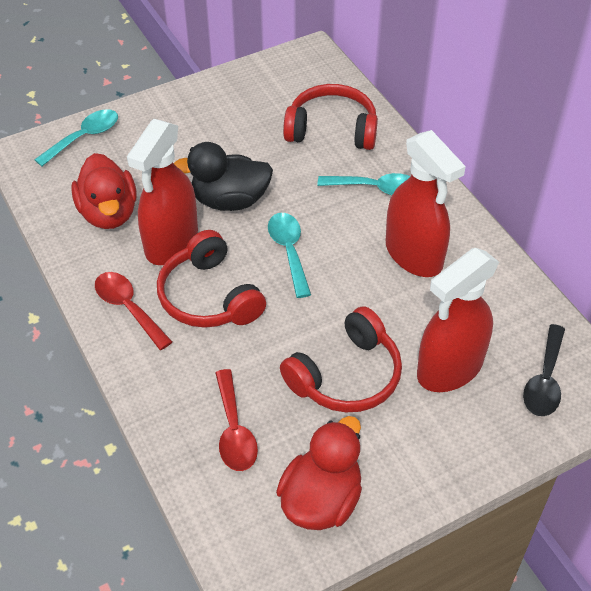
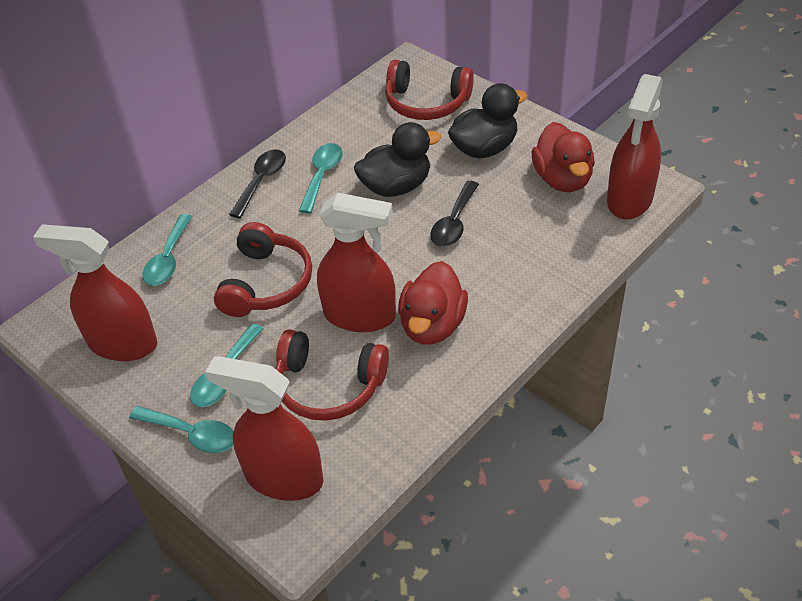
black duck: 1 -> 2
black spoon: 1 -> 2
red spoon: 2 -> 0
red spray bottle: 3 -> 4
turquoise spoon: 3 -> 4

